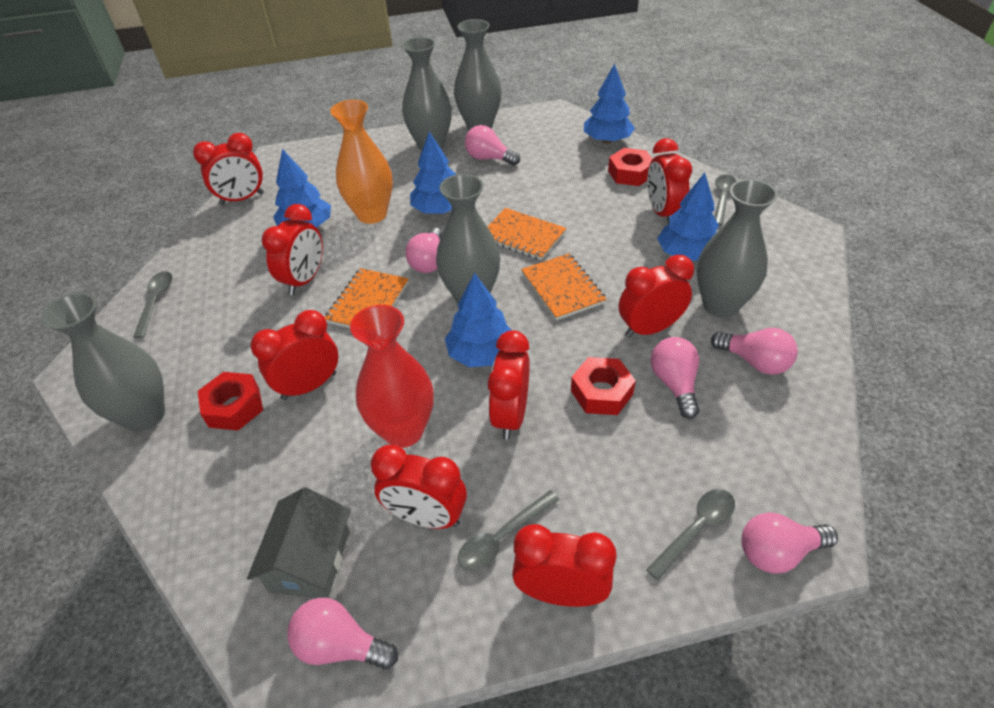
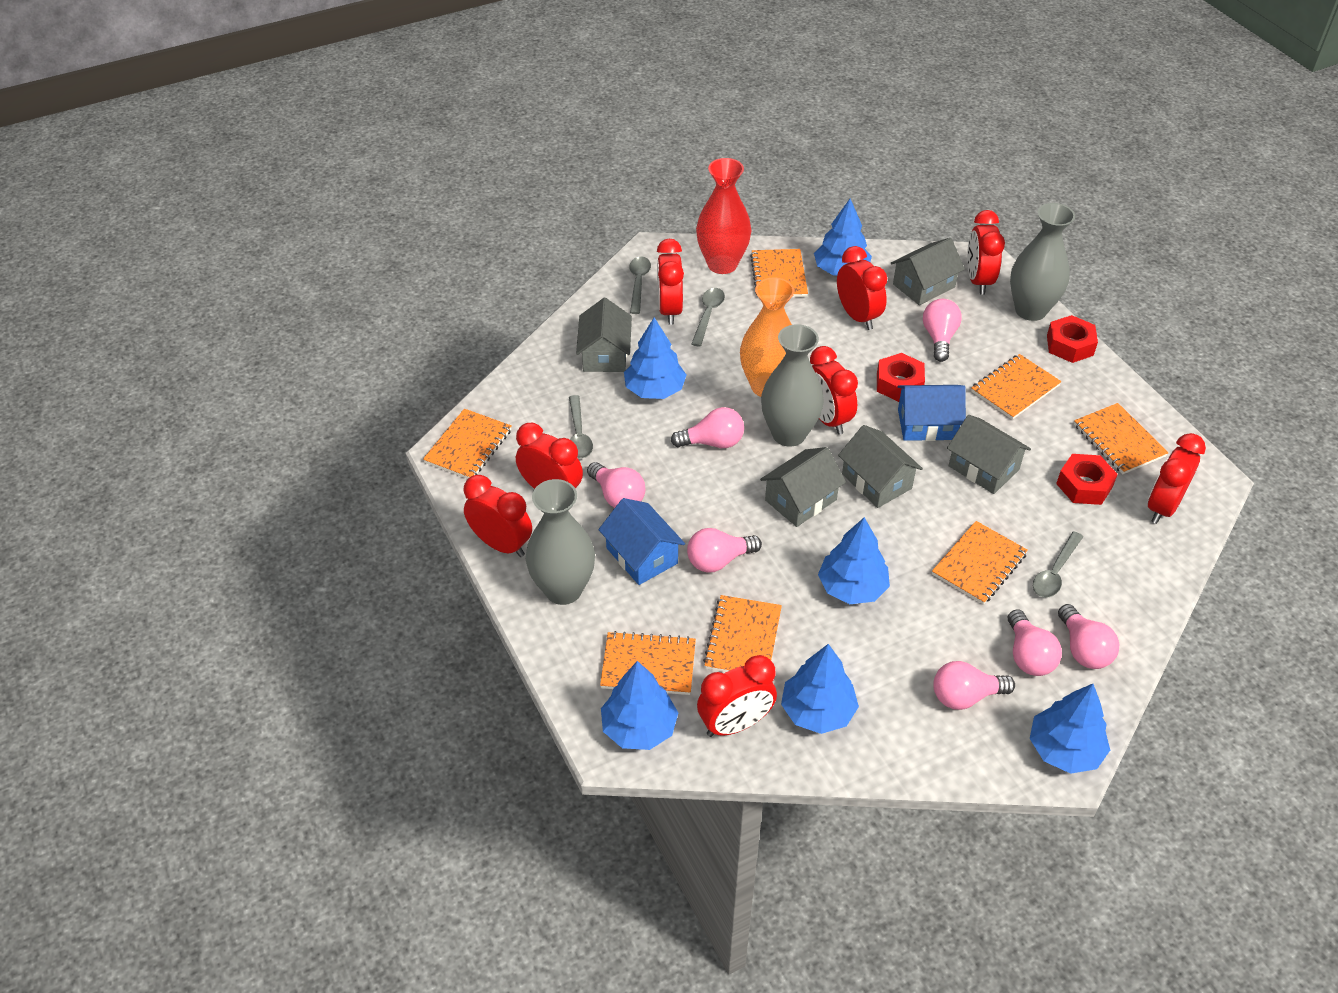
blue house: 0 -> 2
blue tree: 5 -> 6
grey house: 1 -> 5
grey vase: 5 -> 3
orange notebook: 3 -> 7
pink light bulb: 6 -> 7

